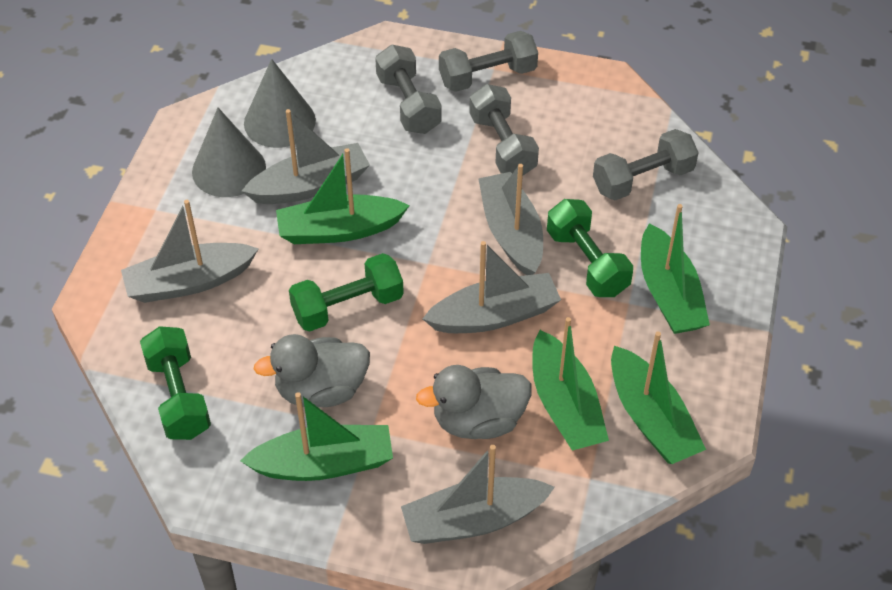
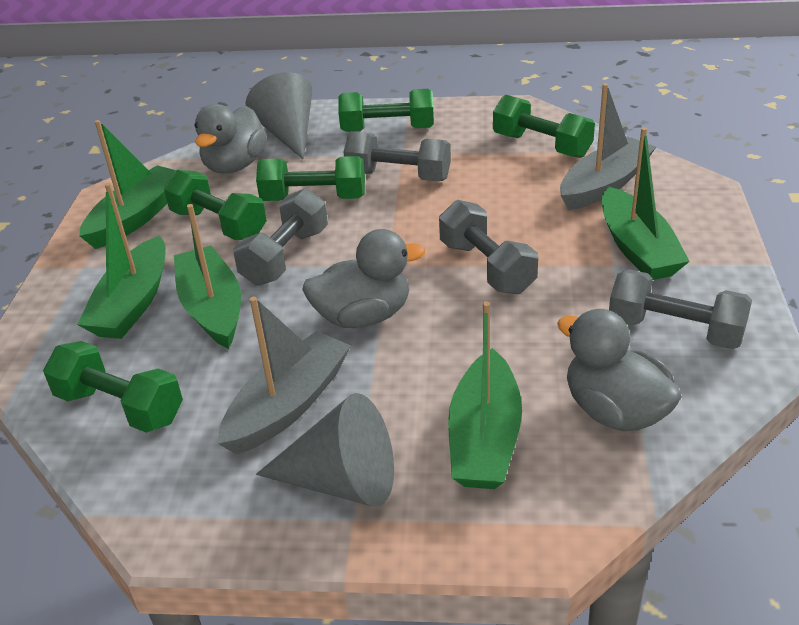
green dumbbell: 3 -> 5
grey boat: 5 -> 2
grey duck: 2 -> 3

